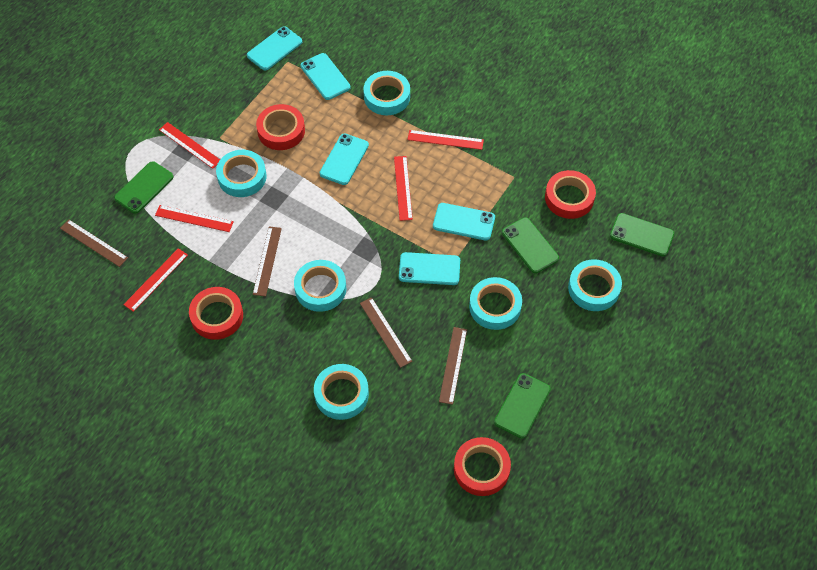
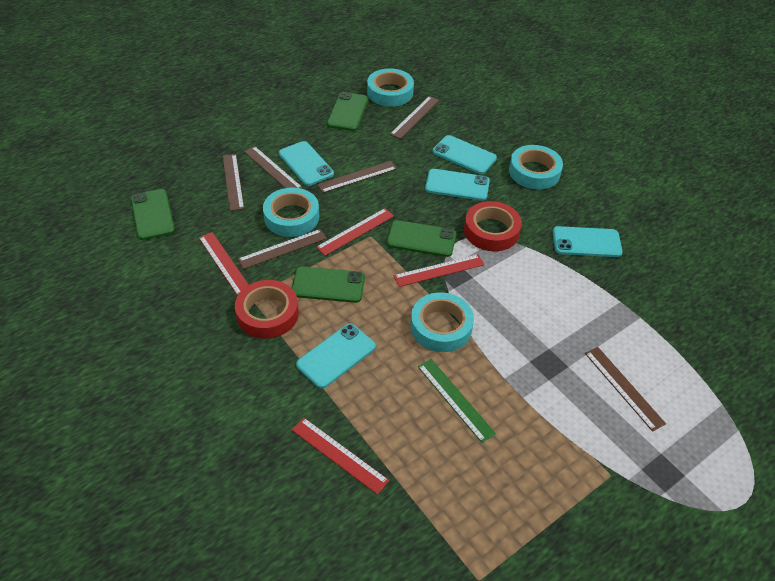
brown ruler: 4 -> 6
green ruler: 0 -> 1
red ruler: 5 -> 4
red tape: 4 -> 2
turquoise tape: 6 -> 4

